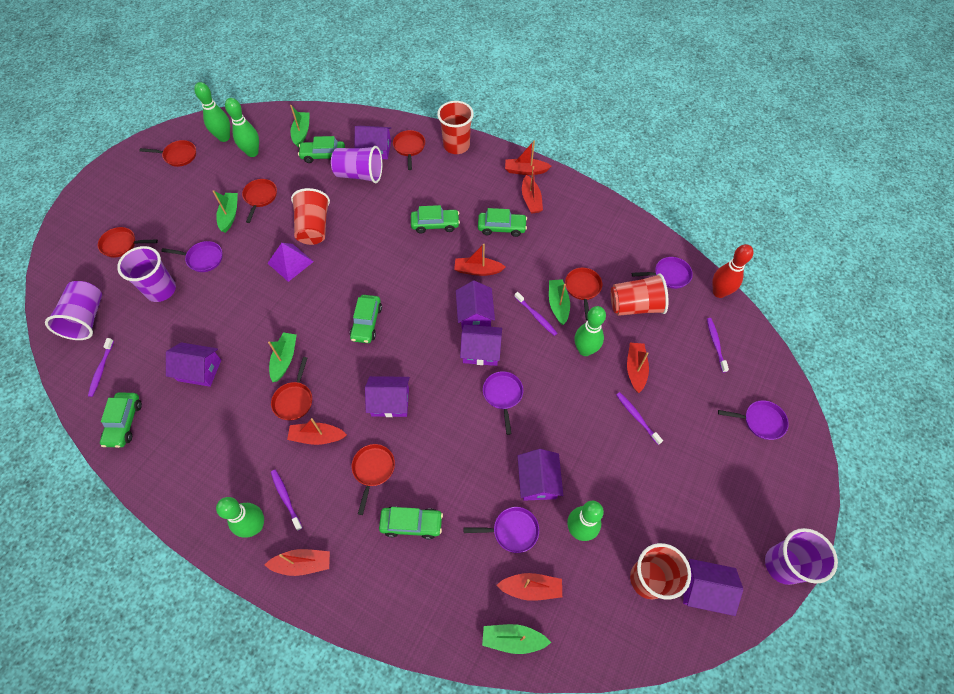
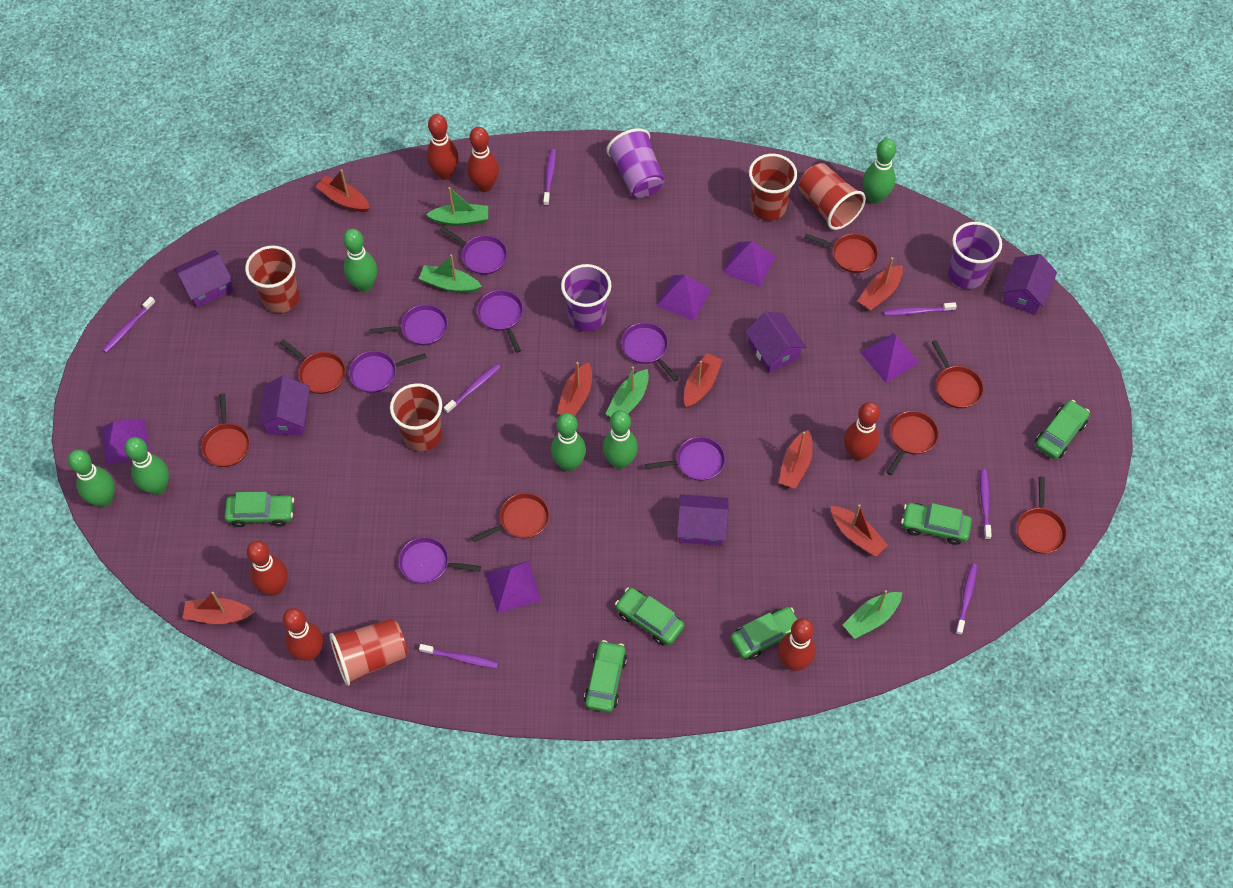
green boat: 5 -> 4
green bowling pin: 5 -> 6
purple cup: 4 -> 3
purple house: 7 -> 5
purple pan: 5 -> 7
purple pyramid: 1 -> 5
purple toothbrush: 5 -> 7
red bowling pin: 1 -> 6
red cup: 4 -> 5

